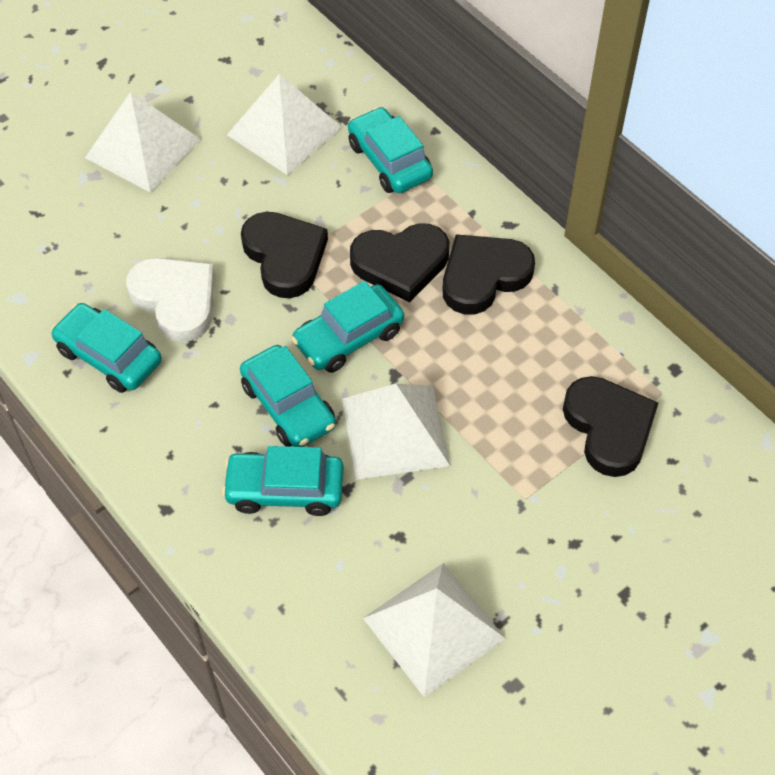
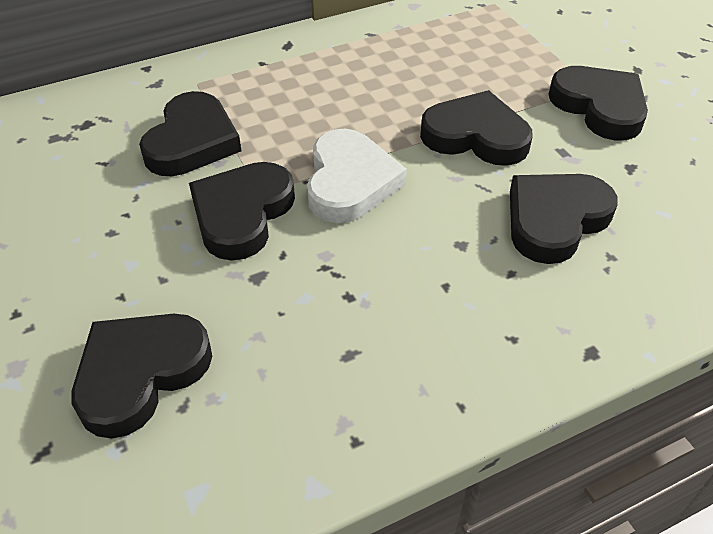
black heart: 4 -> 6
turquoise car: 5 -> 0
white pyramid: 4 -> 0

